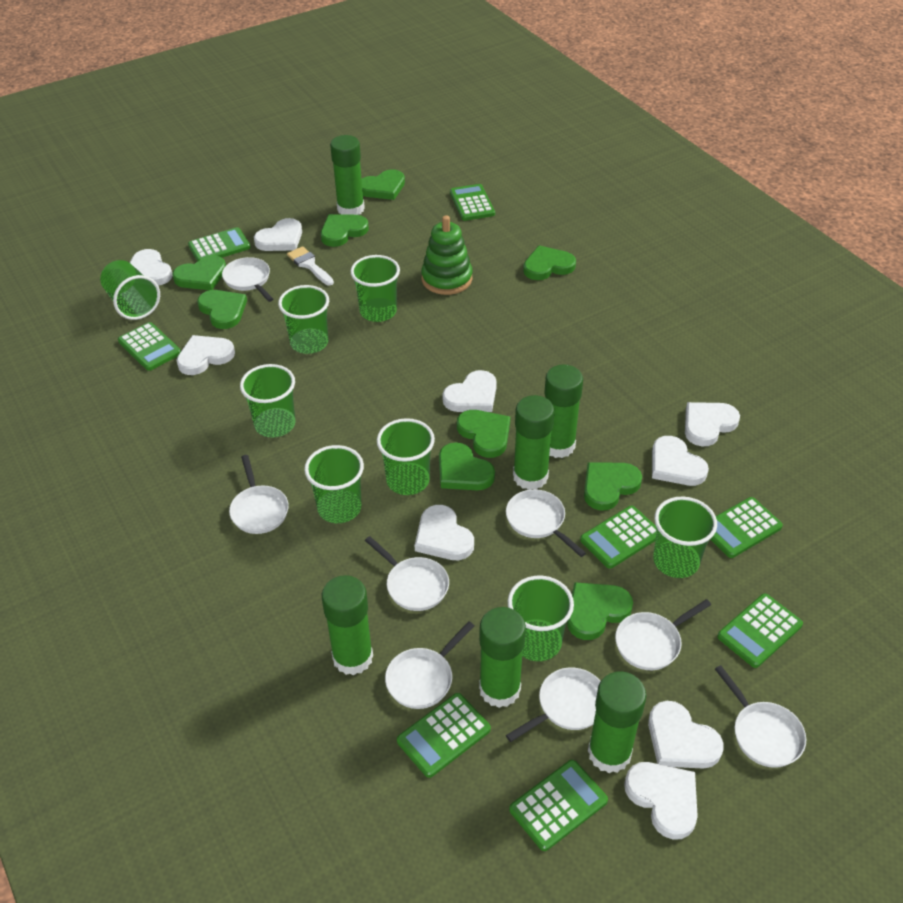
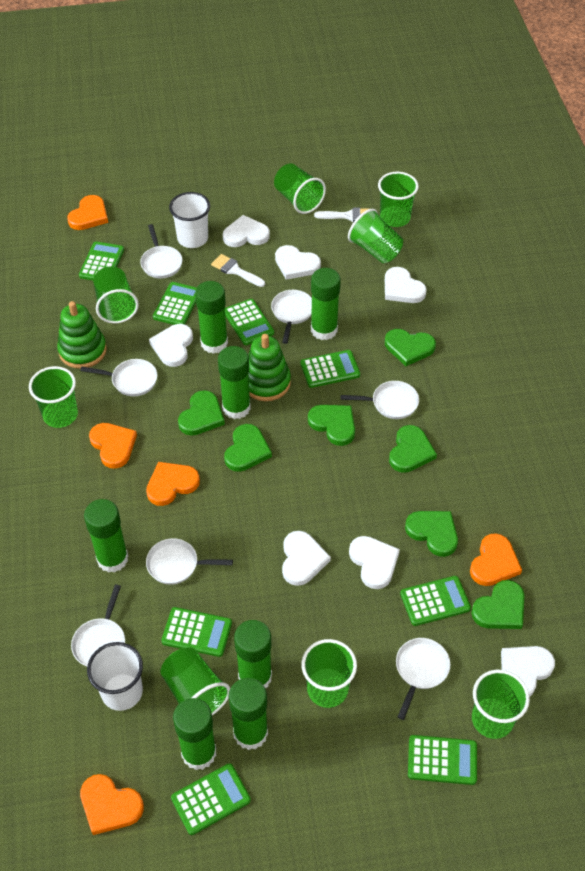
green glue stick: 6 -> 7
green heart: 9 -> 7
green stacking toy: 1 -> 2
orange heart: 0 -> 5
white brush: 1 -> 2
white cup: 0 -> 2
white heart: 9 -> 7
white pan: 8 -> 7

